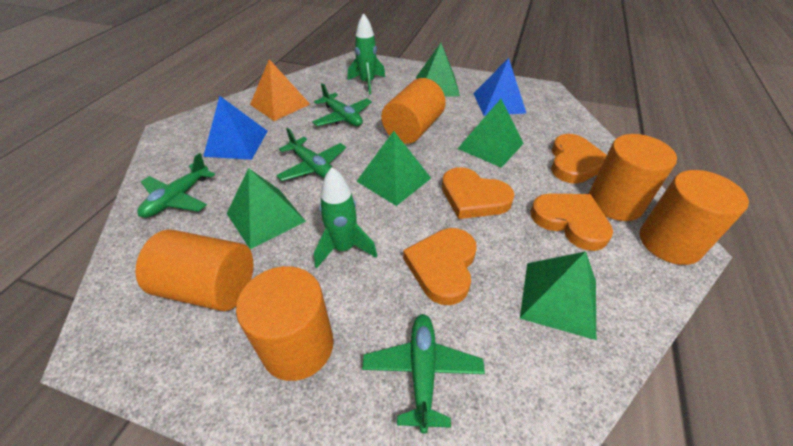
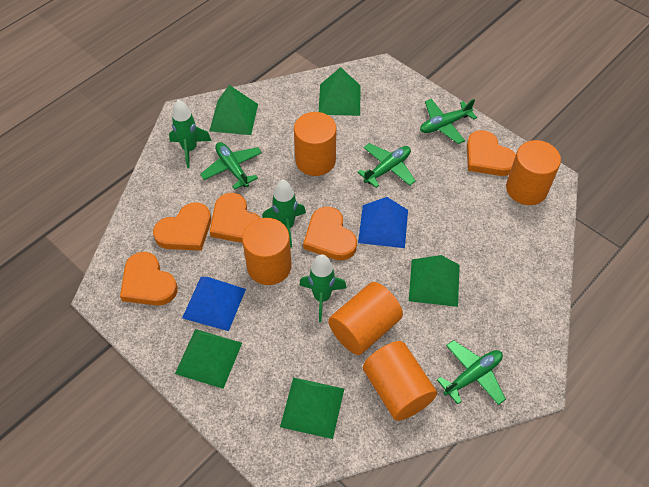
green rocket: 2 -> 3
orange heart: 4 -> 5
orange pyramid: 1 -> 0

